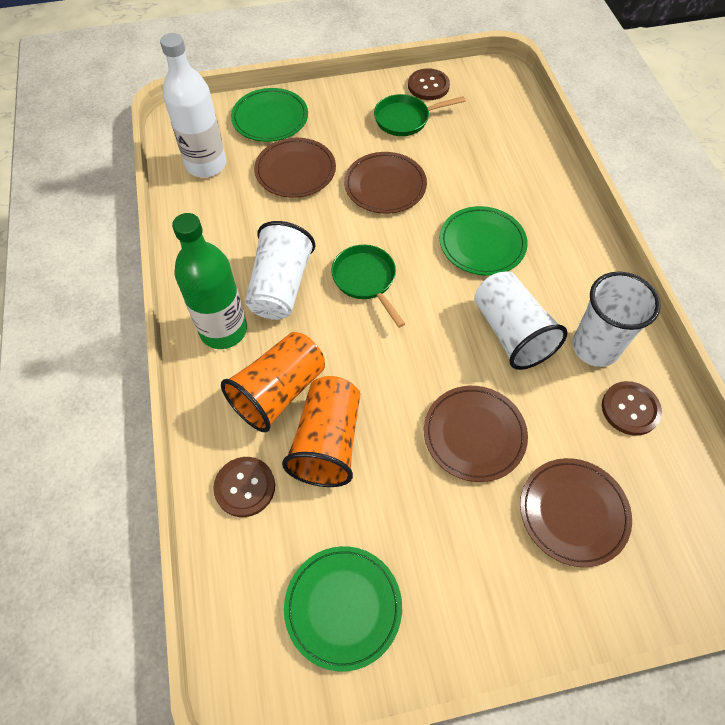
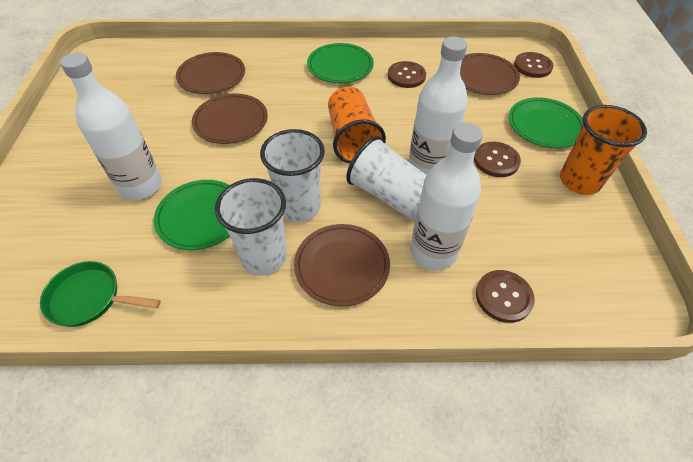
brown button: 3 -> 4
green bottle: 1 -> 0
green pan: 2 -> 1
white bottle: 1 -> 3

